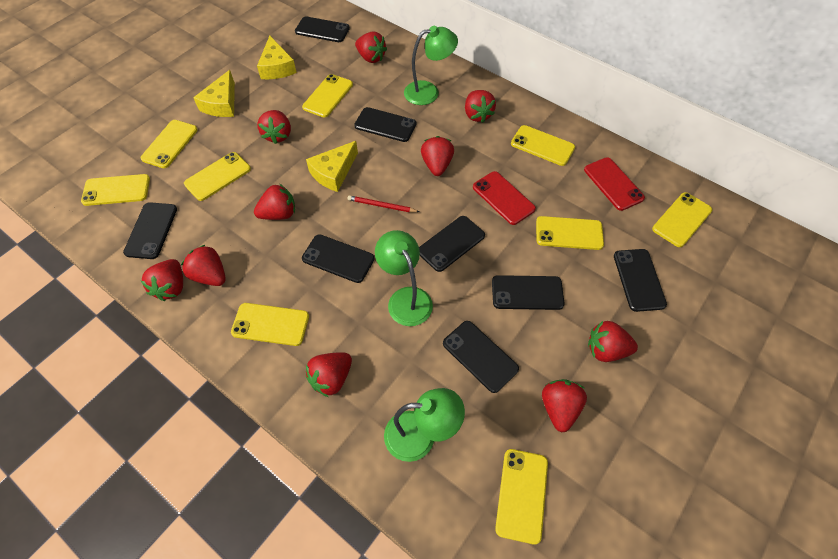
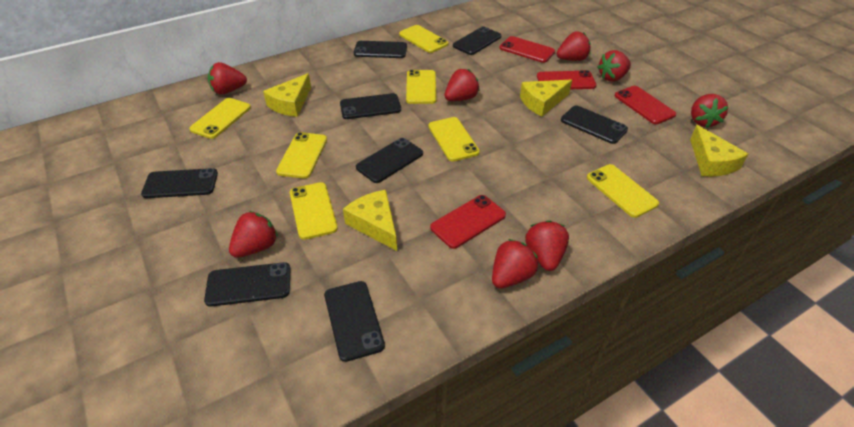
green lamp: 3 -> 0
red pencil: 1 -> 0
red phone: 2 -> 4
red strawberry: 10 -> 8
yellow cheese: 3 -> 4
yellow phone: 9 -> 7

